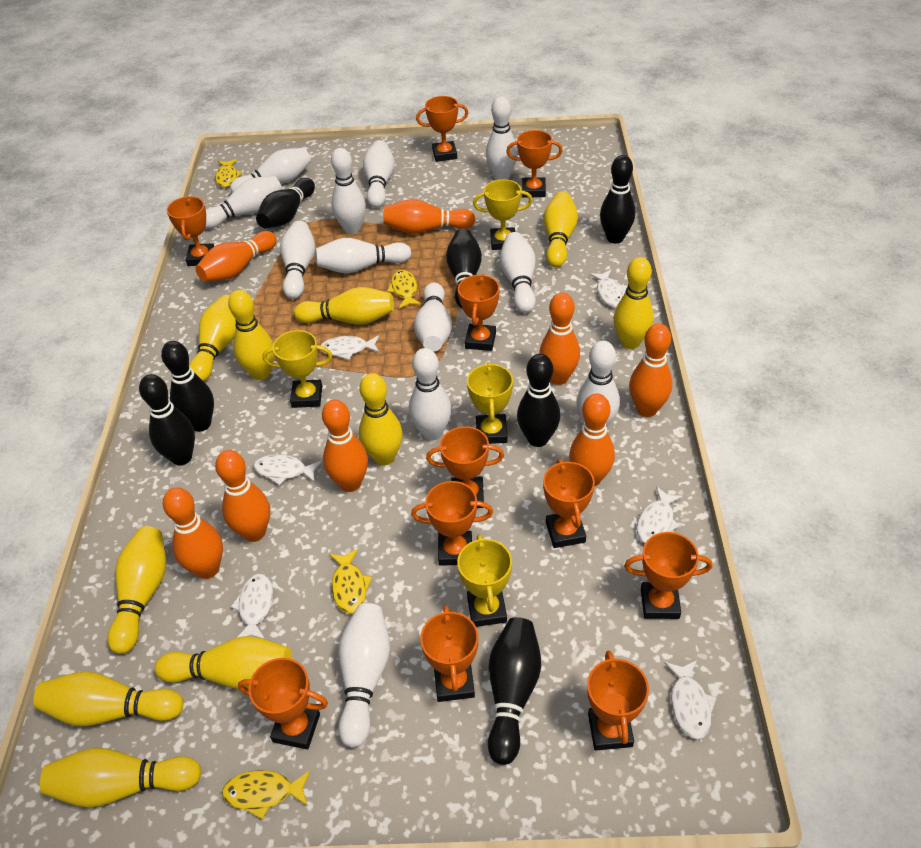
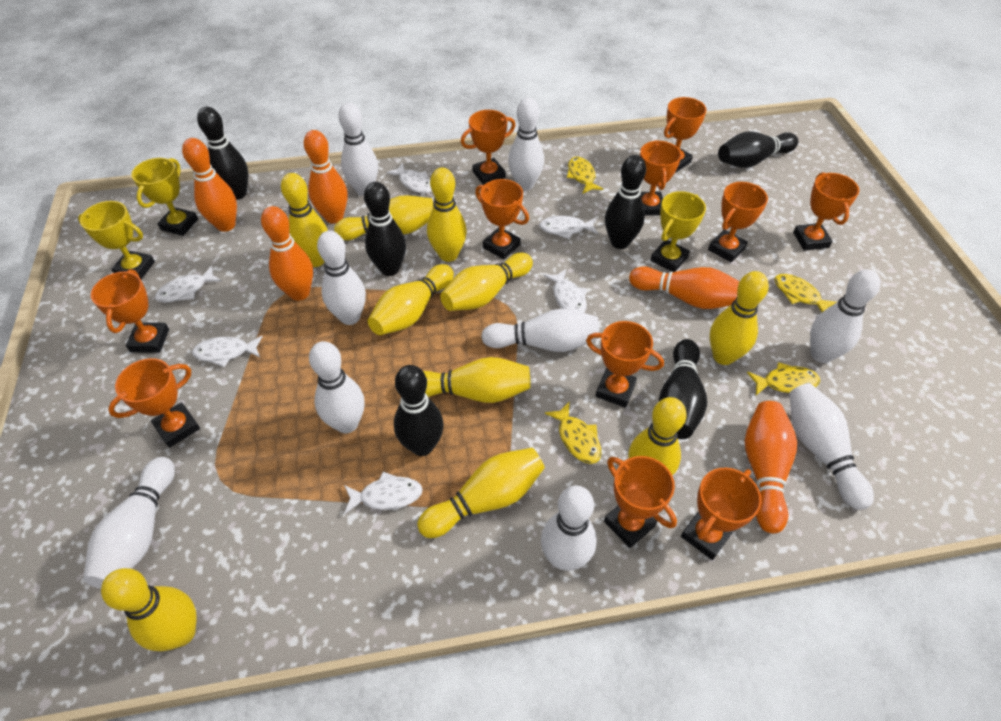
black bowling pin: 7 -> 6
orange bowling pin: 8 -> 5
white bowling pin: 12 -> 9
yellow trophy: 4 -> 3

